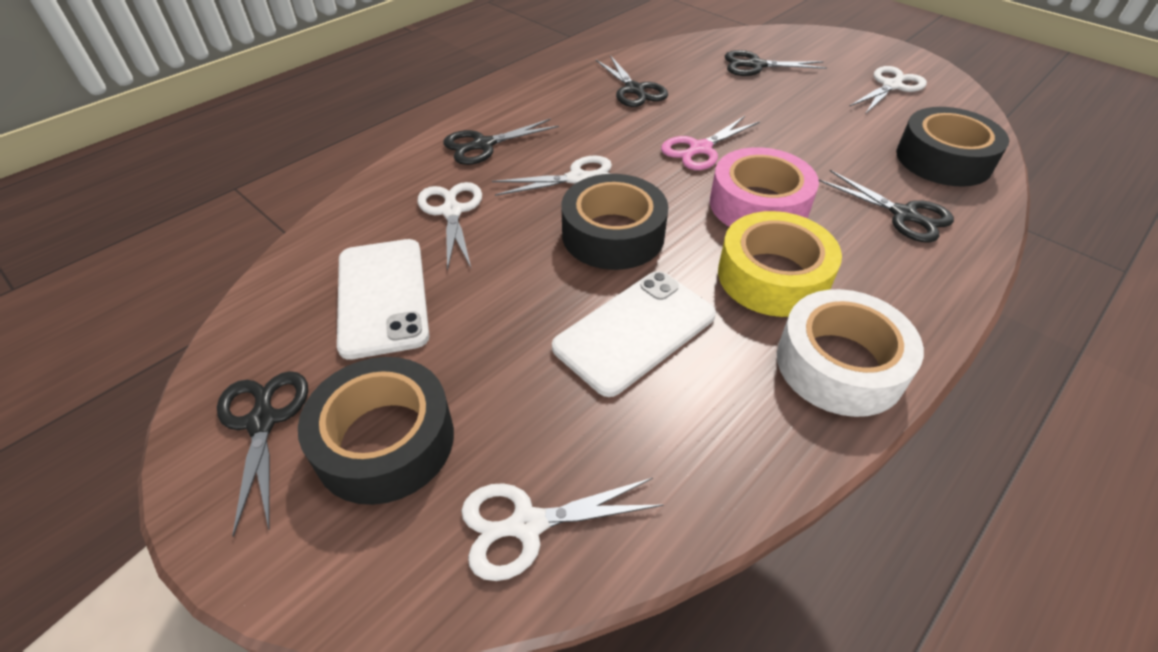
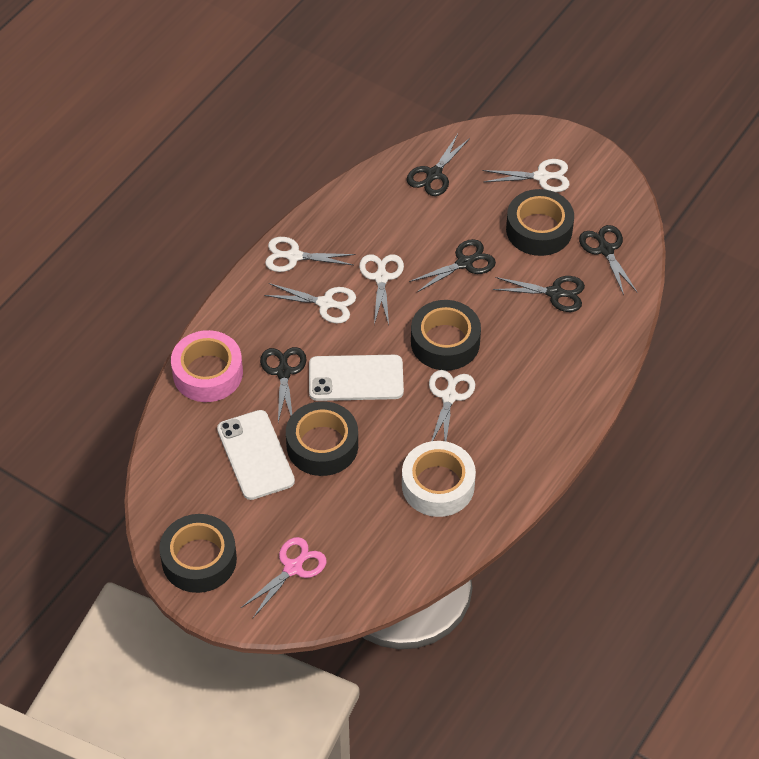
black tape: 3 -> 4
white scissors: 4 -> 5
yellow tape: 1 -> 0

